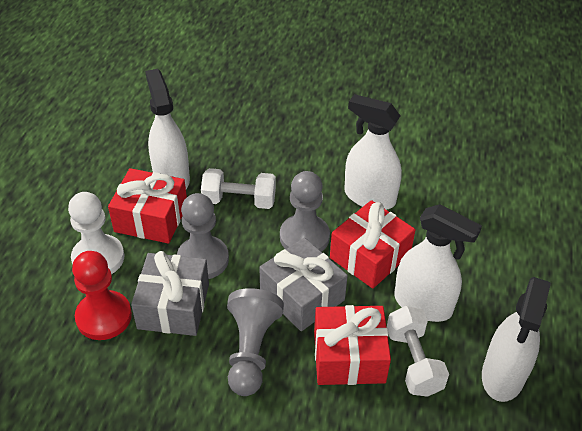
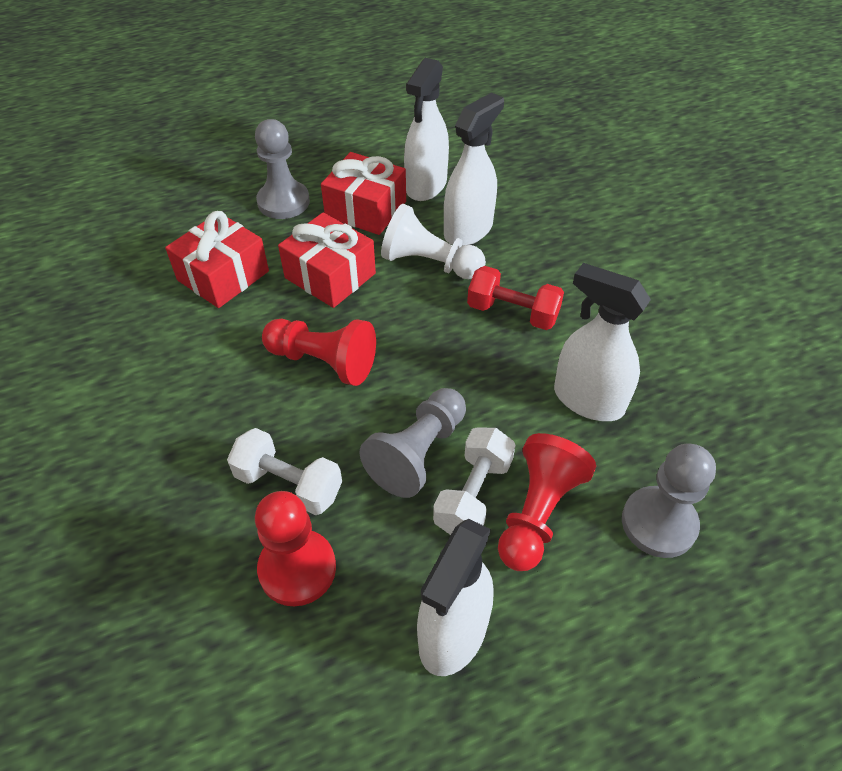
grey gift: 2 -> 0
red dumbbell: 0 -> 1
red pawn: 1 -> 3

